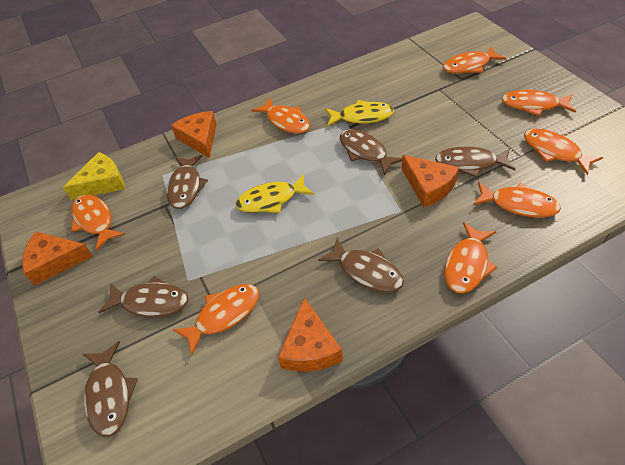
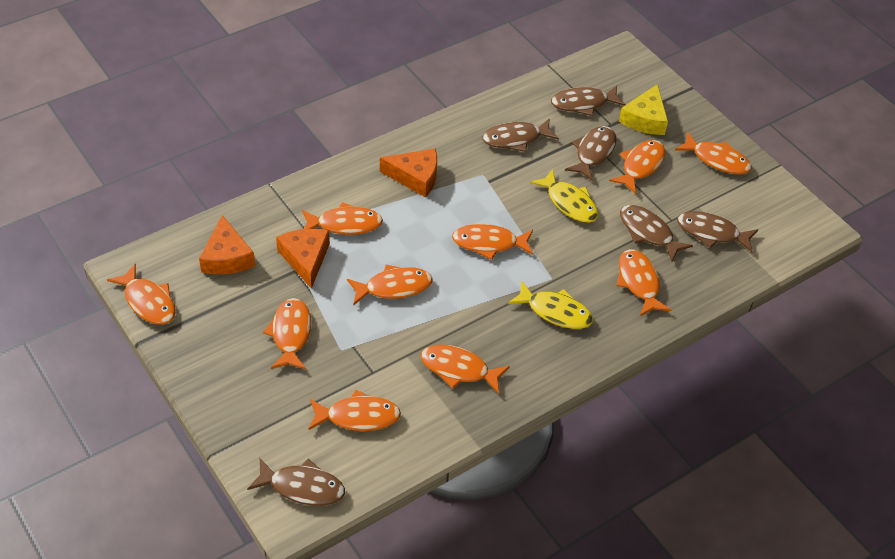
orange cheese: 4 -> 3
orange fish: 8 -> 10

